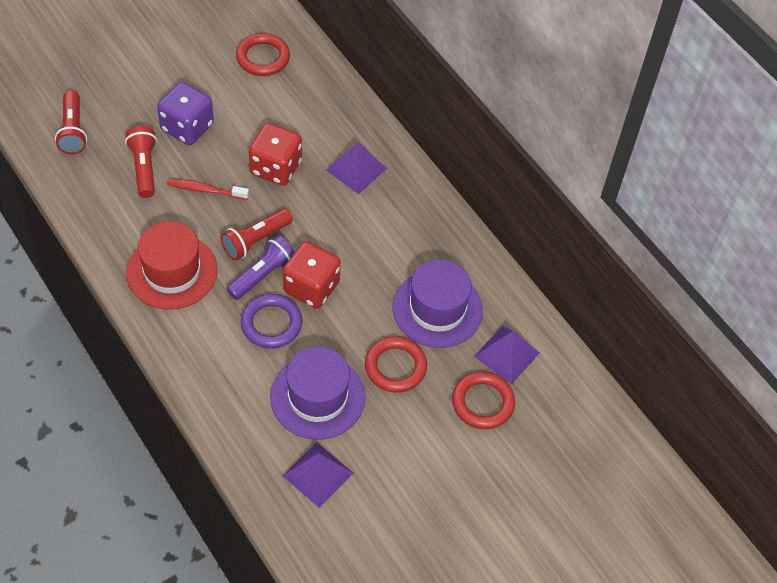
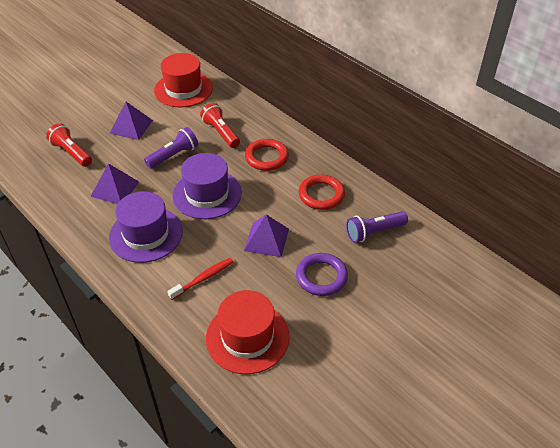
purple dice: 1 -> 0
purple flashlight: 1 -> 2
red dice: 2 -> 0
red flashlight: 3 -> 2
red hat: 1 -> 2
red ring: 3 -> 2

